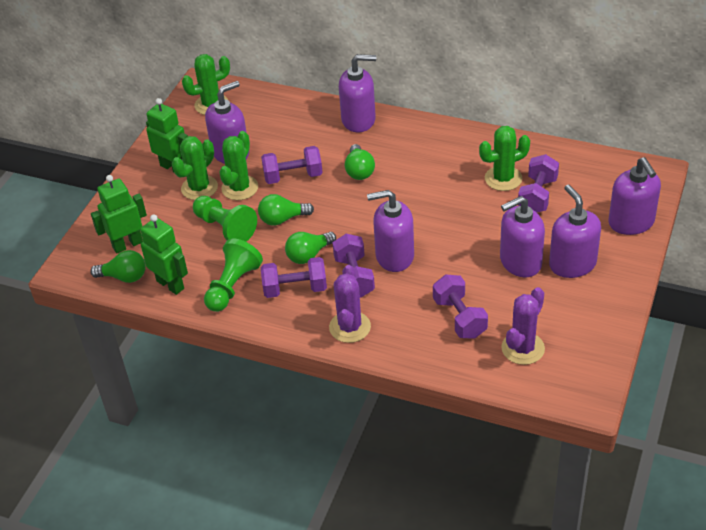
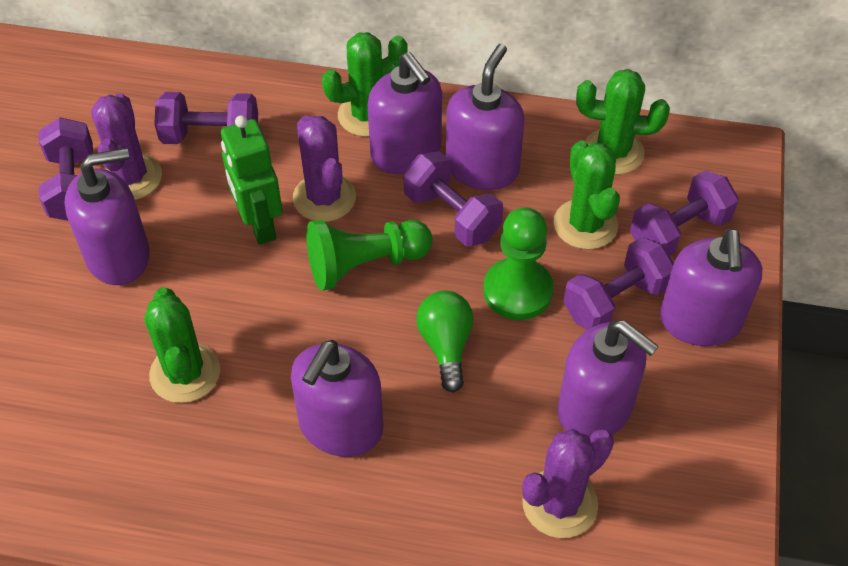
green light bulb: 4 -> 1
green robot: 3 -> 1
purple cactus: 2 -> 3

